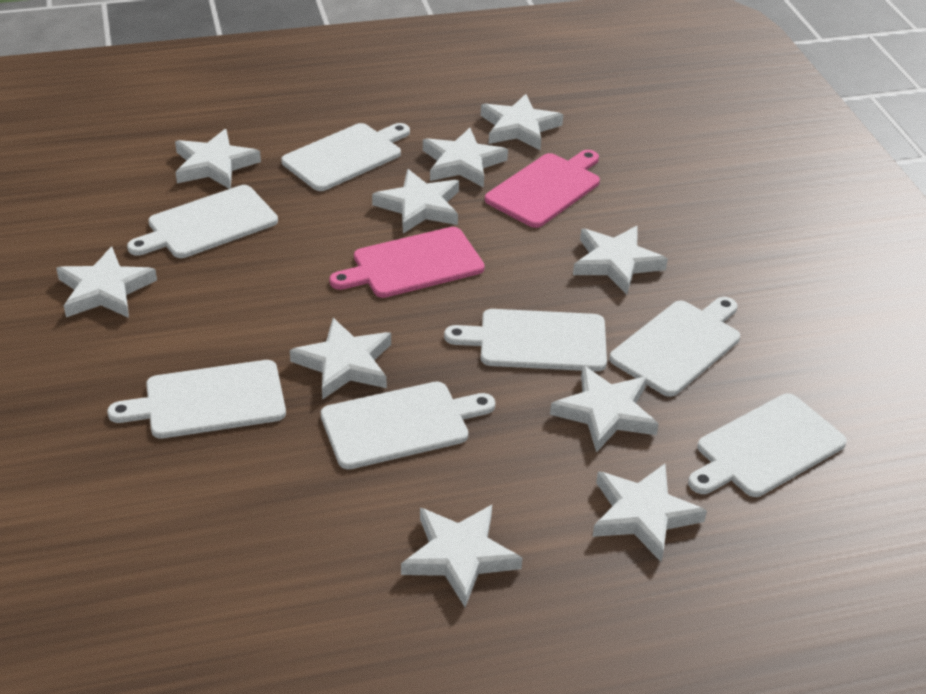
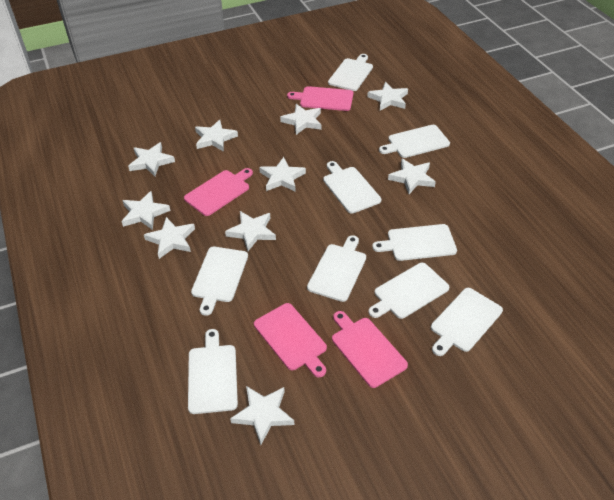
pink cutting board: 2 -> 4
white cutting board: 7 -> 9

